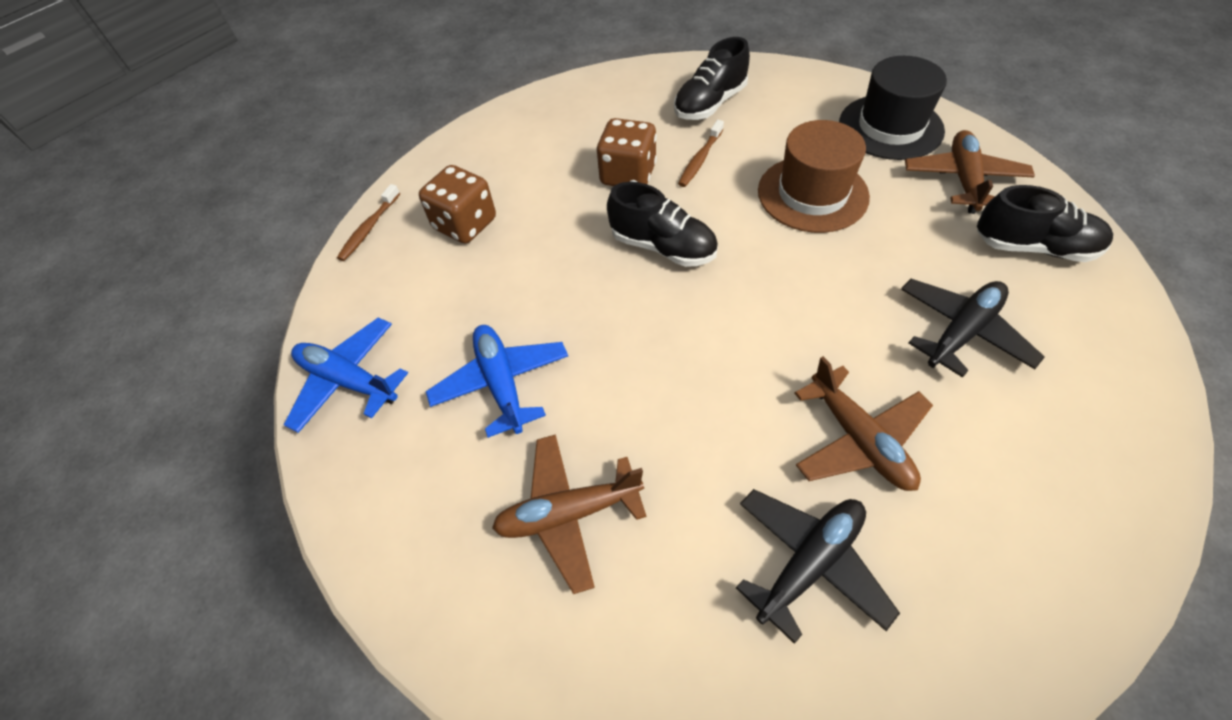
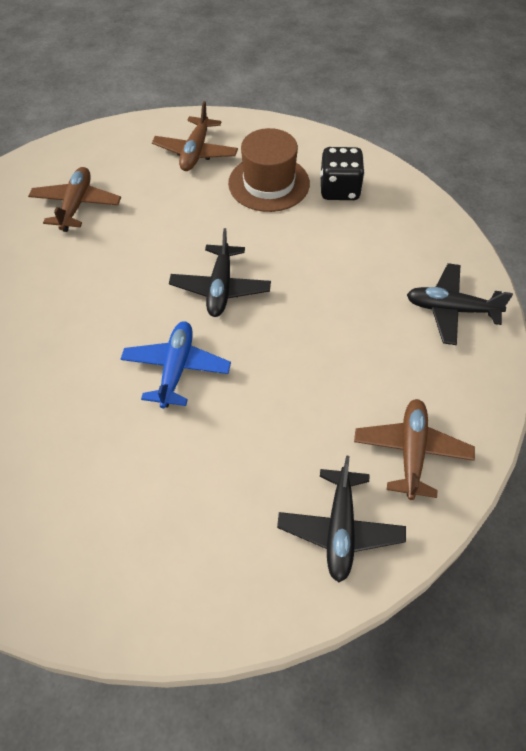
black dice: 0 -> 1
black hat: 1 -> 0
black plane: 2 -> 3
black shoe: 3 -> 0
blue plane: 2 -> 1
brown dice: 2 -> 0
brown toothbrush: 2 -> 0

